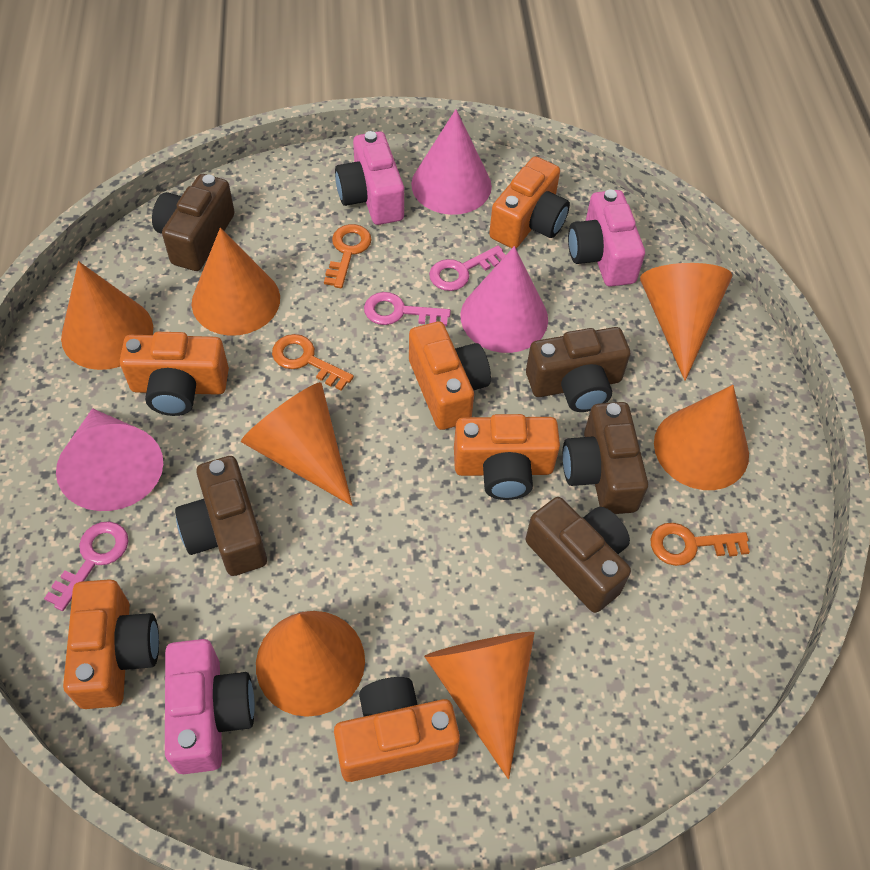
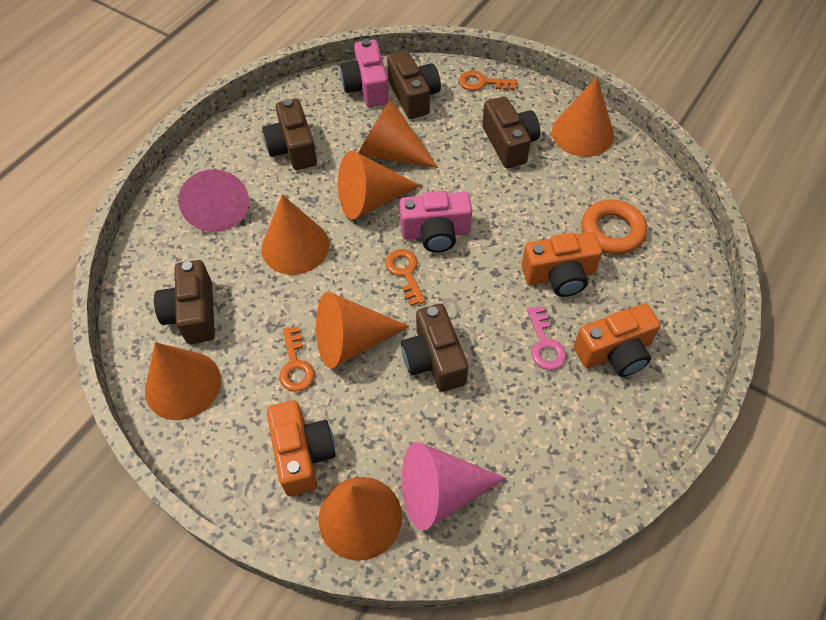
orange camera: 6 -> 3
orange ring: 0 -> 1
pink camera: 3 -> 2
pink cone: 3 -> 2
pink key: 3 -> 1

